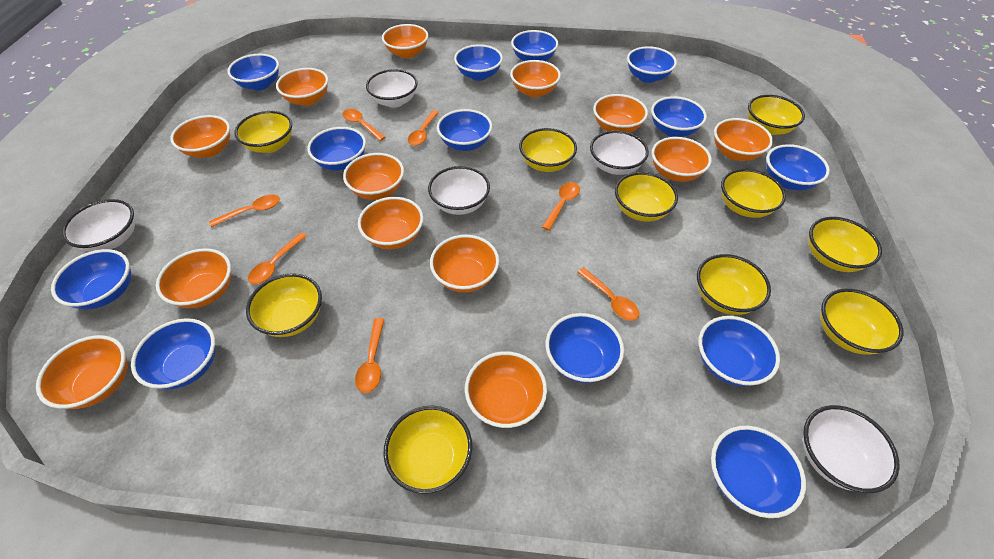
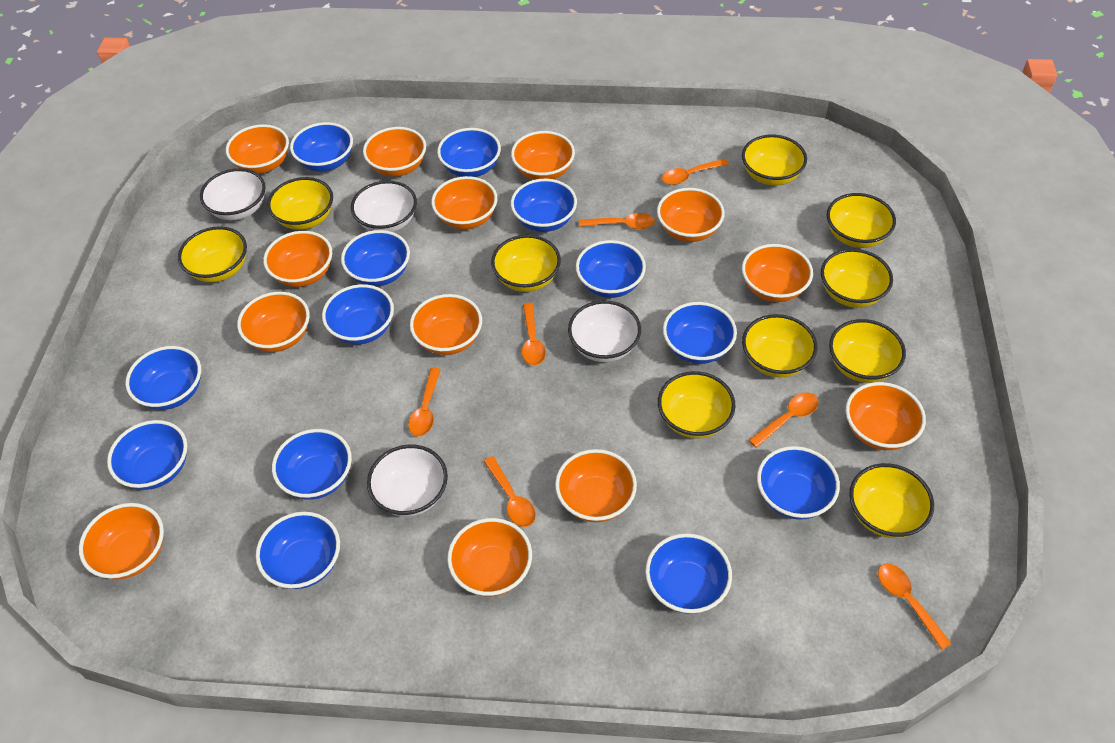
white bowl: 5 -> 4

